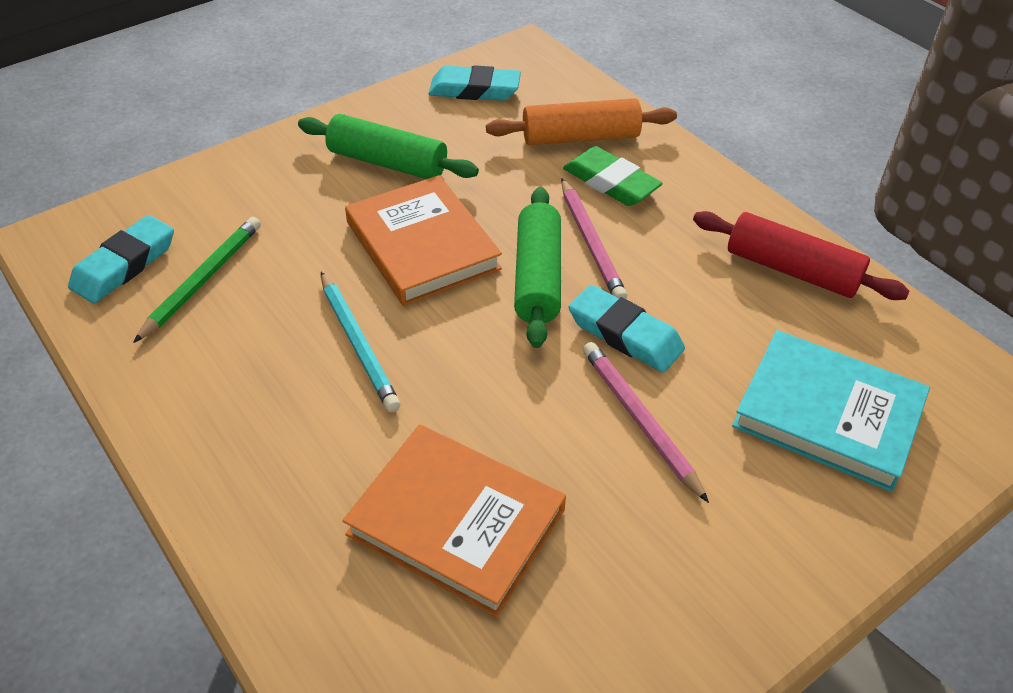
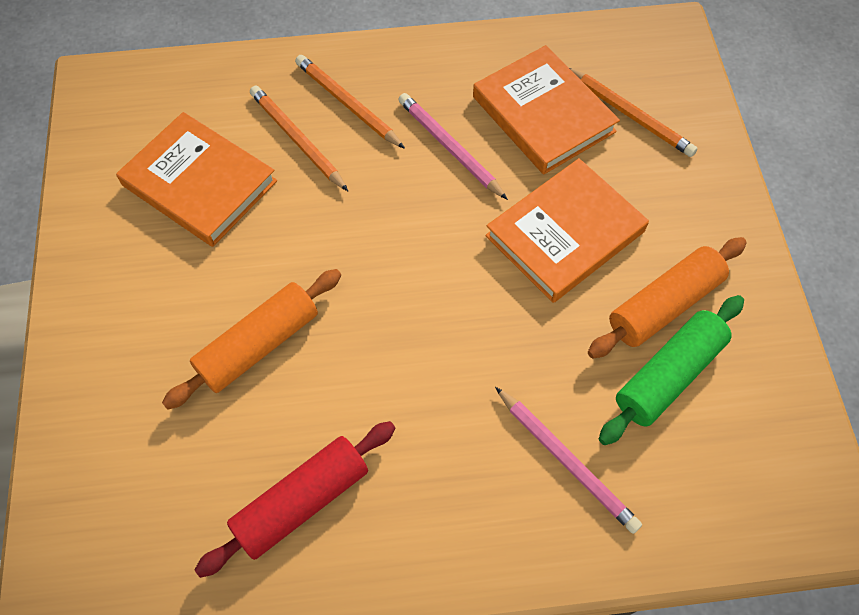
green eraser: 1 -> 0
green pencil: 1 -> 0
green rolling pin: 2 -> 1
orange book: 2 -> 3
orange pencil: 0 -> 3
orange rolling pin: 1 -> 2
turquoise book: 1 -> 0
turquoise eraser: 3 -> 0
turquoise pencil: 1 -> 0

